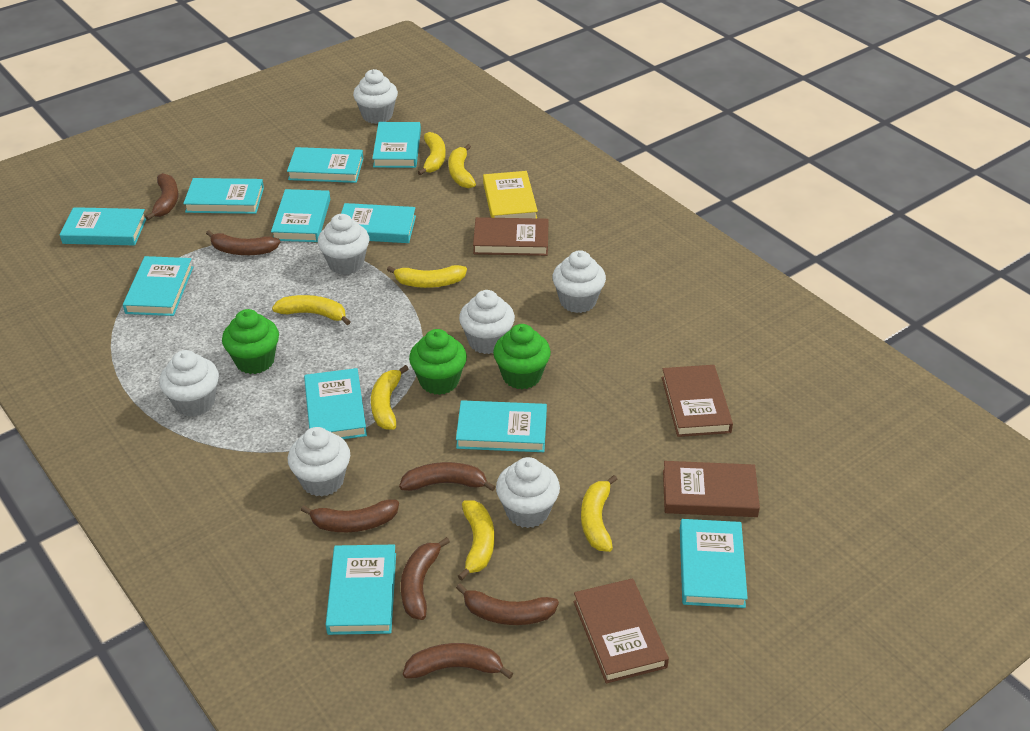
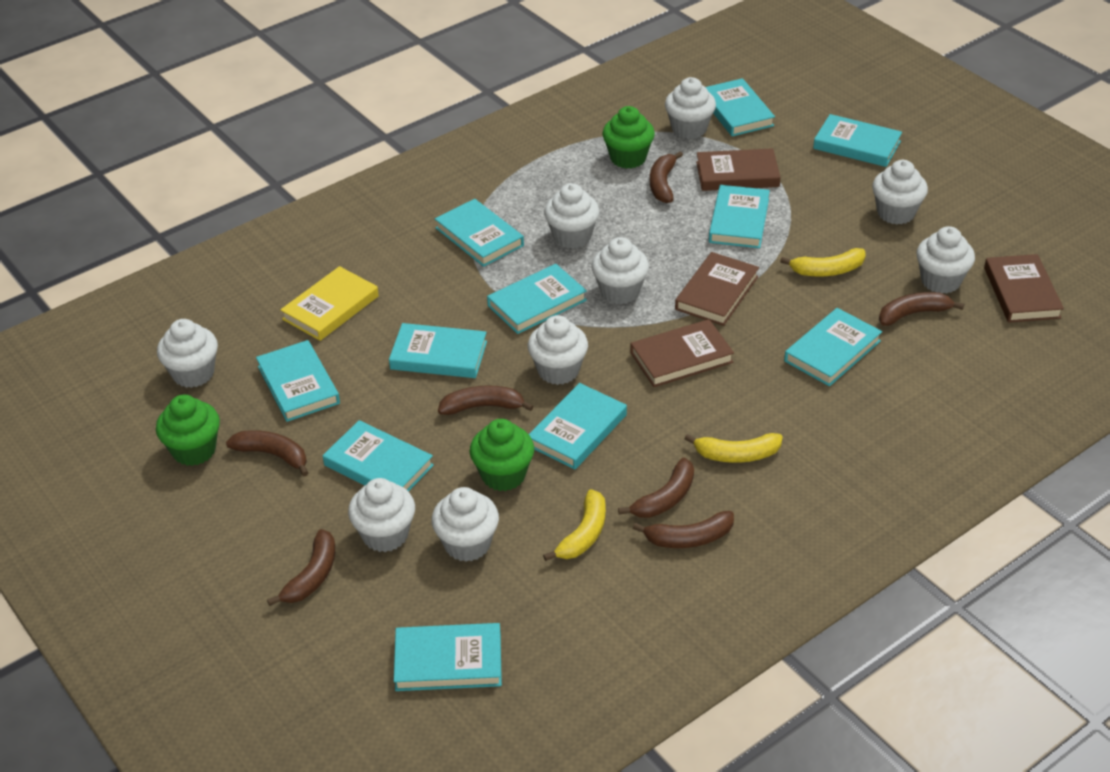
white cupcake: 7 -> 9
yellow banana: 7 -> 3

